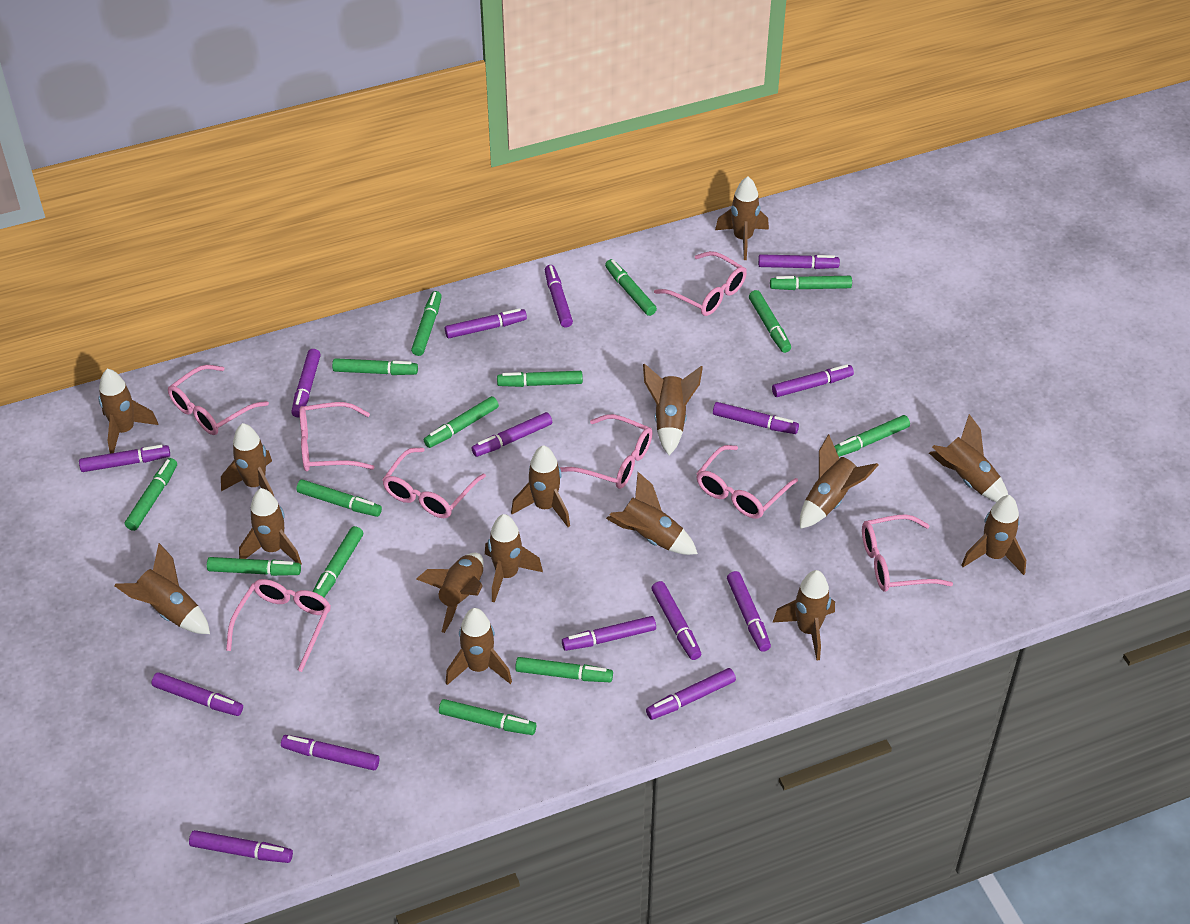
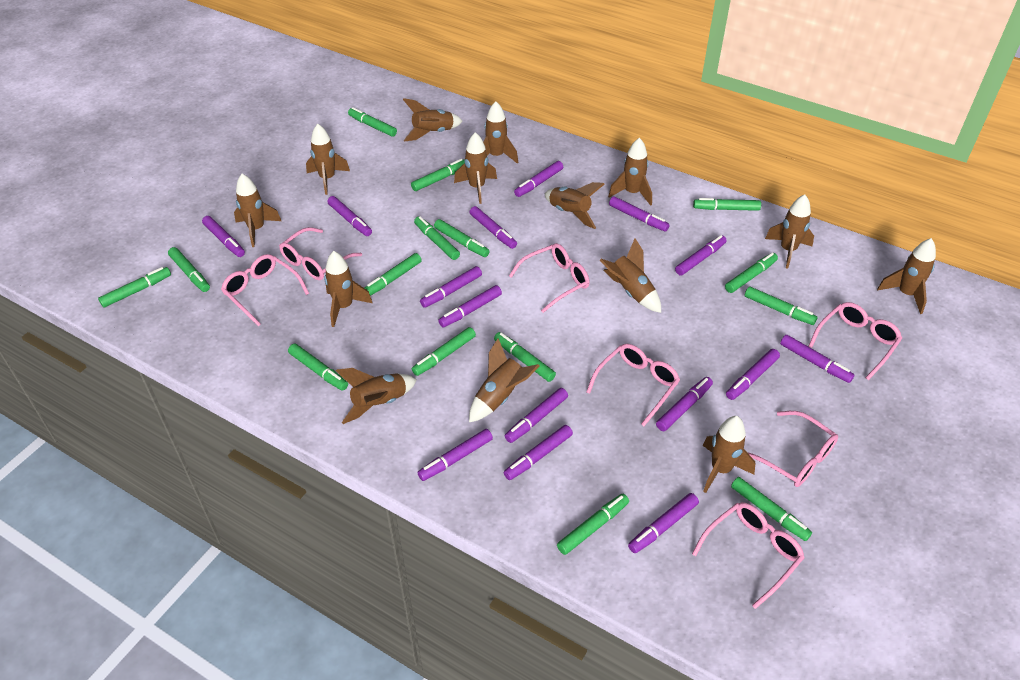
brown rocket: 15 -> 14
green marker: 14 -> 15
pink glasses: 8 -> 7

